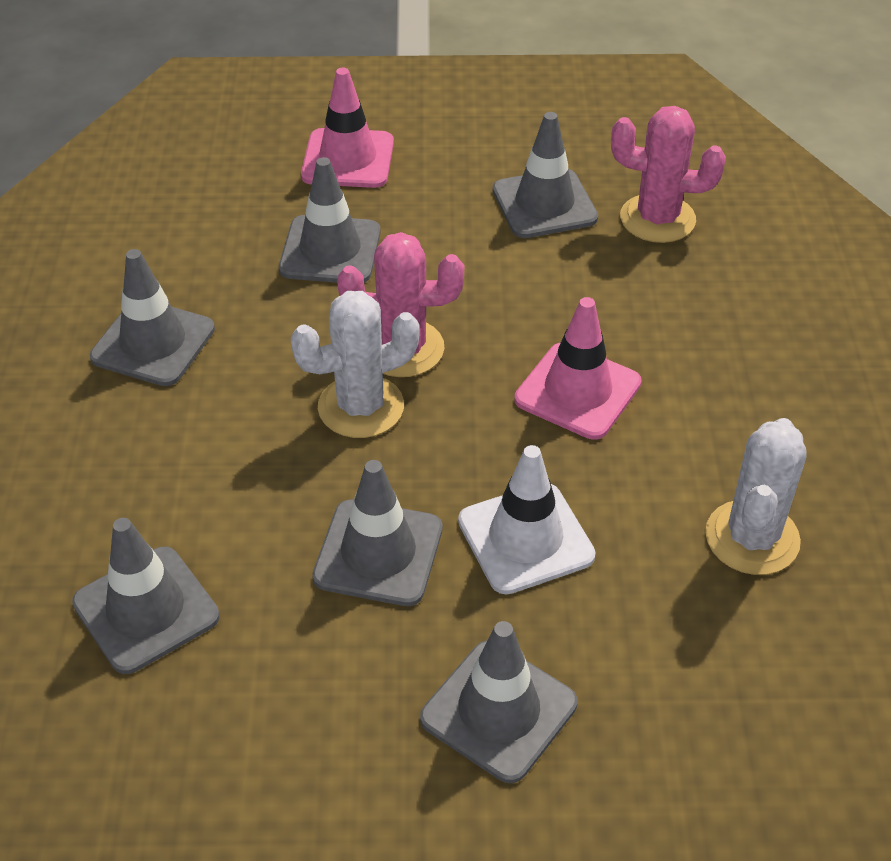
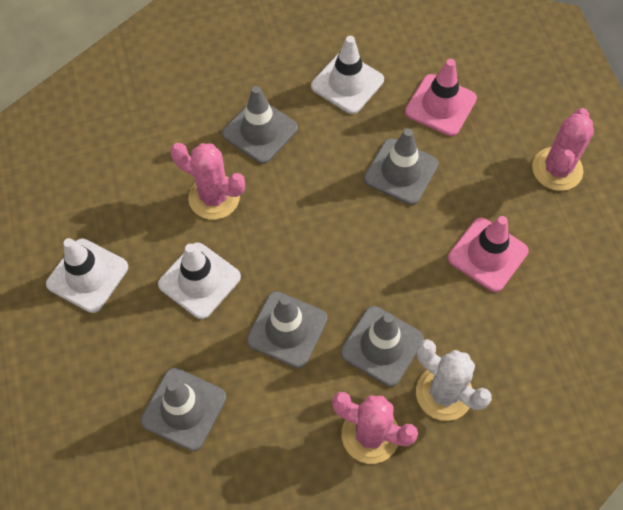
grey traffic cone: 6 -> 5
pink cactus: 2 -> 3
white cactus: 2 -> 1
white traffic cone: 1 -> 3

